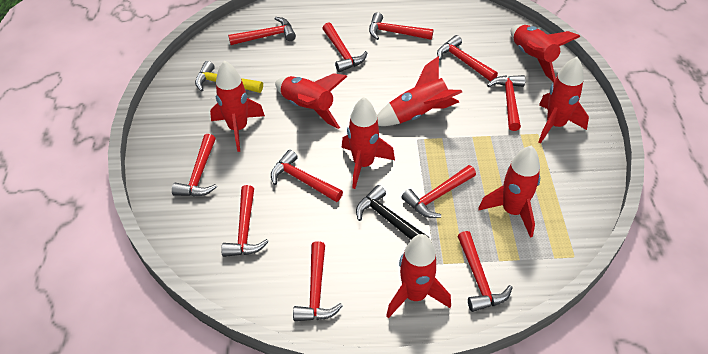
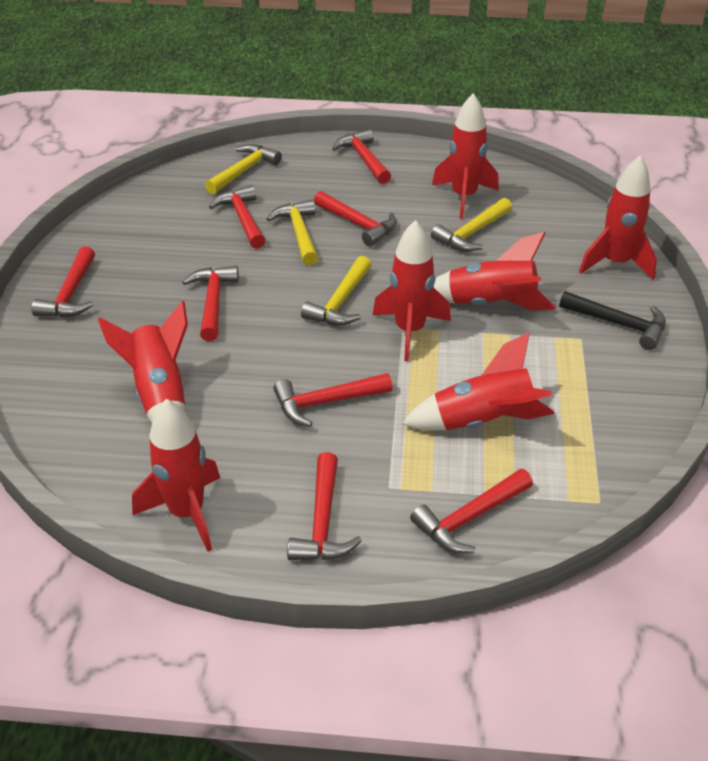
red hammer: 11 -> 8
red rocket: 8 -> 7
yellow hammer: 1 -> 4

